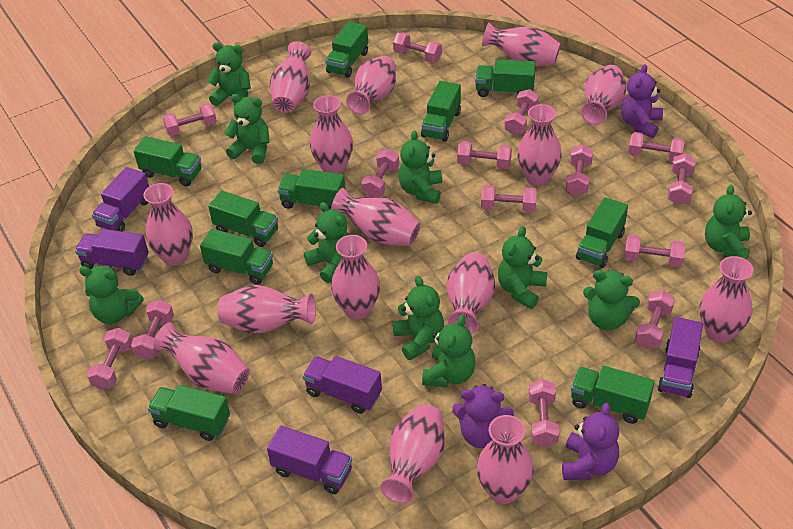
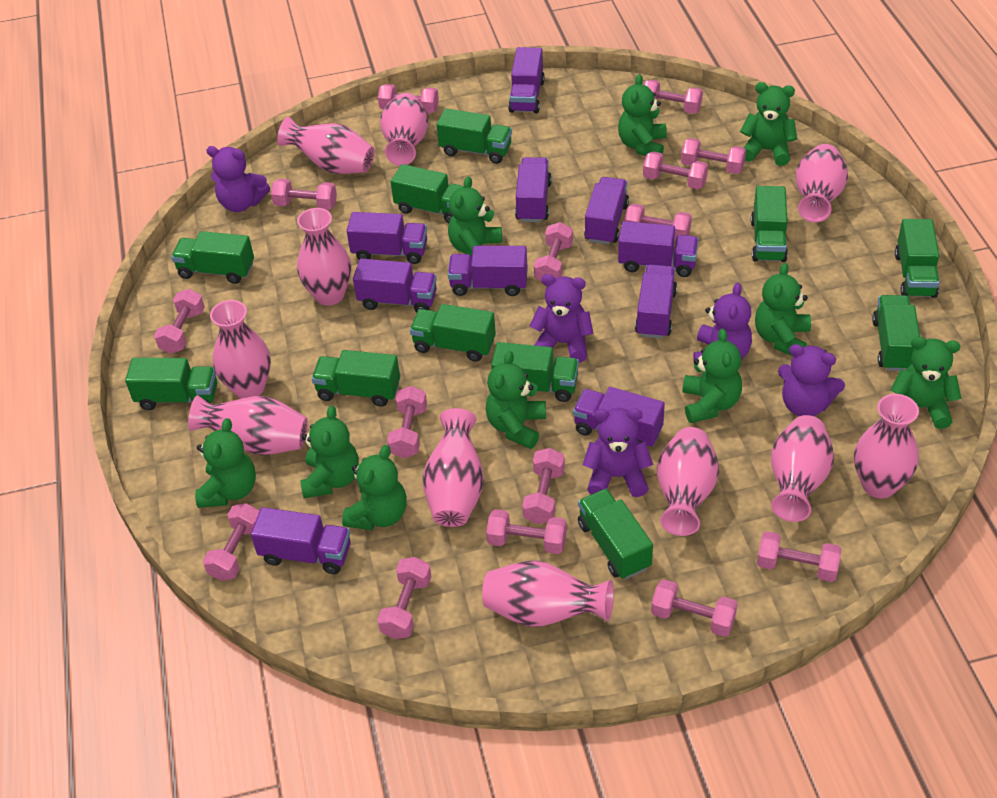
green truck: 10 -> 11
pink dumbbell: 14 -> 15
pink vase: 15 -> 11
purple teddy bear: 3 -> 5
purple truck: 5 -> 10

